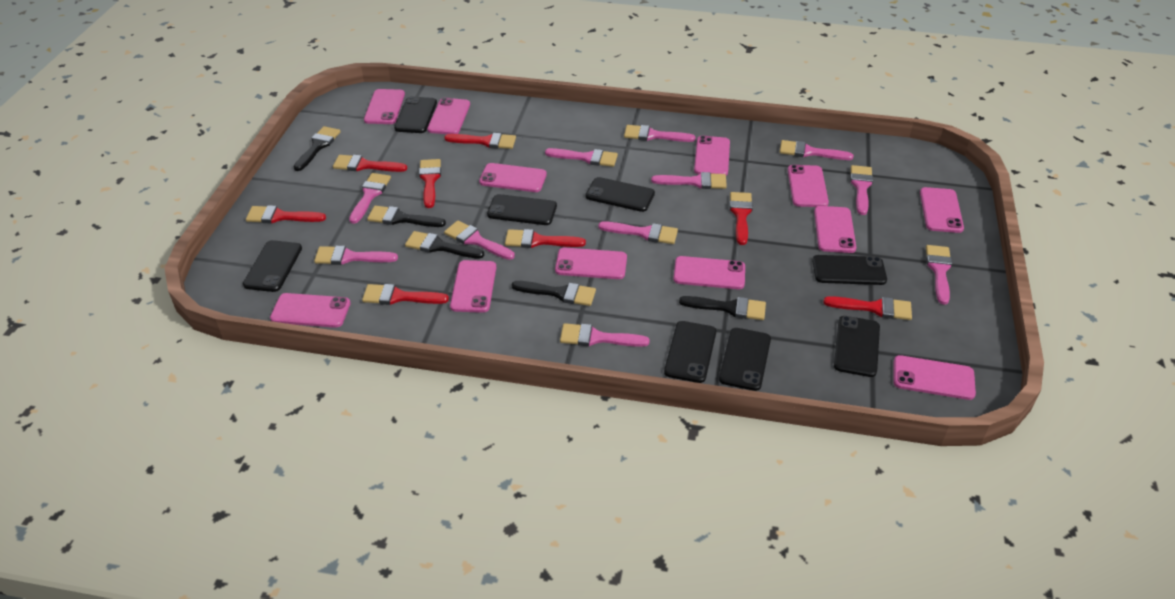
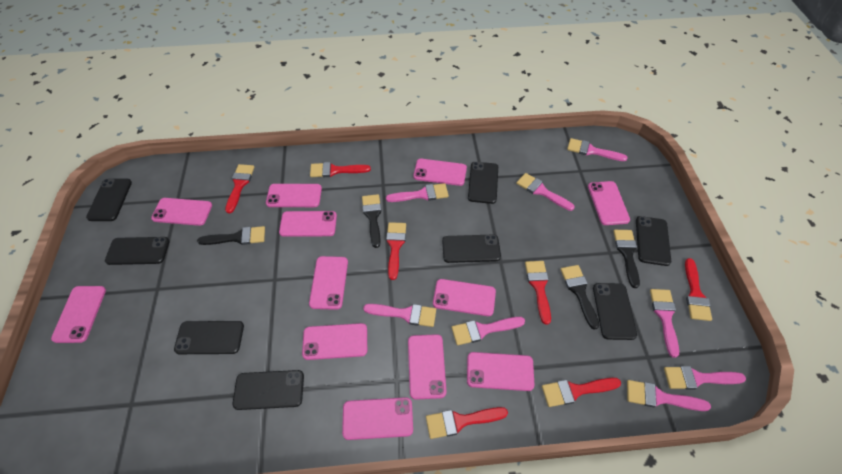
black brush: 5 -> 4
pink brush: 11 -> 8
red brush: 8 -> 7

